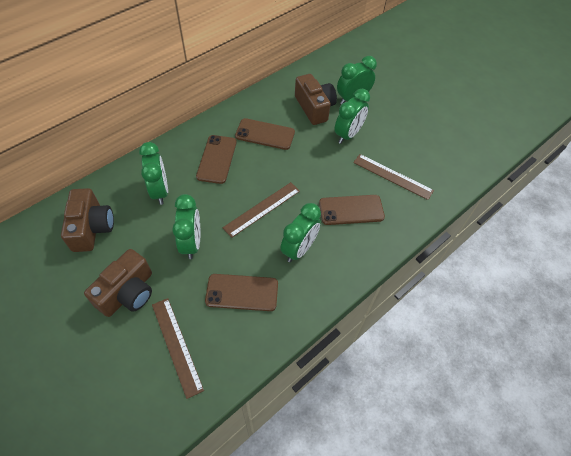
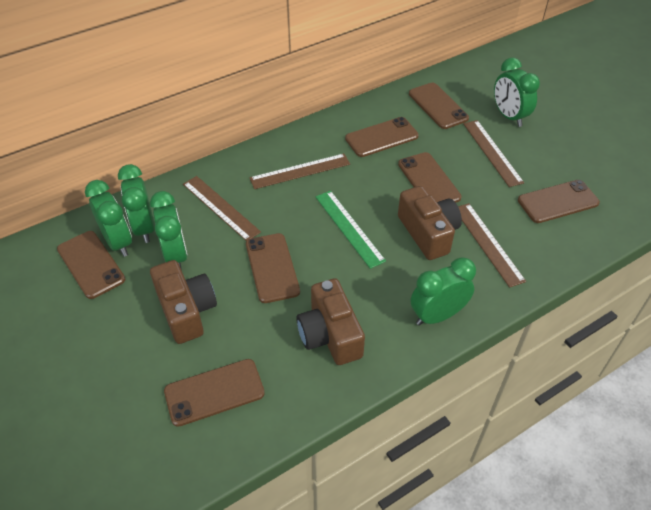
brown phone: 4 -> 7
brown ruler: 3 -> 4
green ruler: 0 -> 1

